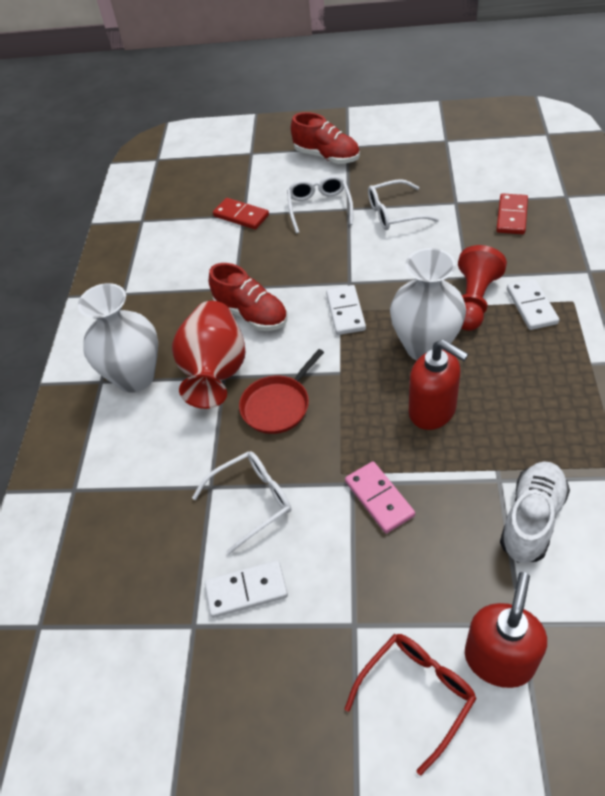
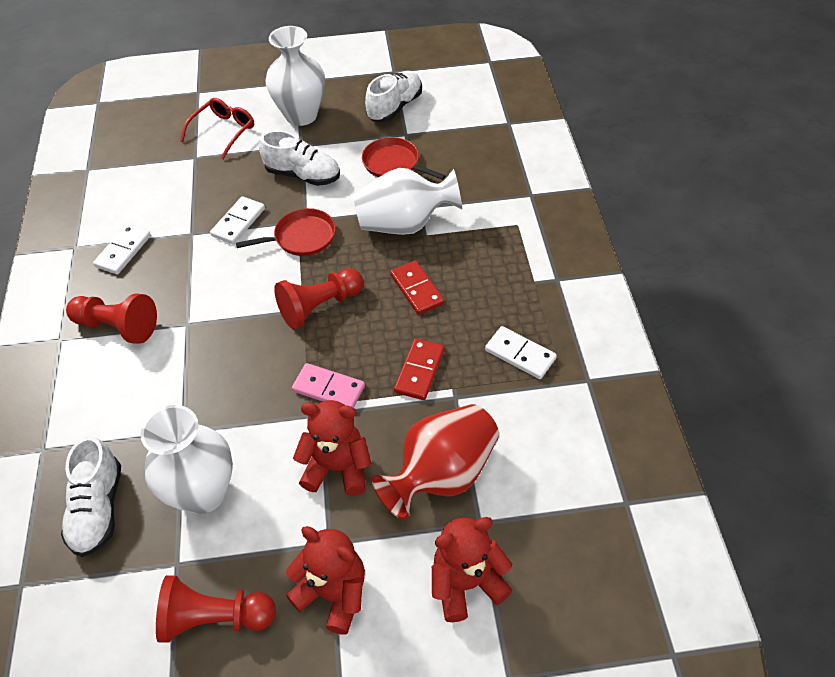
red pan: 1 -> 2
red pawn: 1 -> 3
red shoe: 2 -> 0
red soap dispenser: 2 -> 0
red teddy bear: 0 -> 3
white glasses: 3 -> 0
white shoe: 1 -> 3
white vase: 2 -> 3

